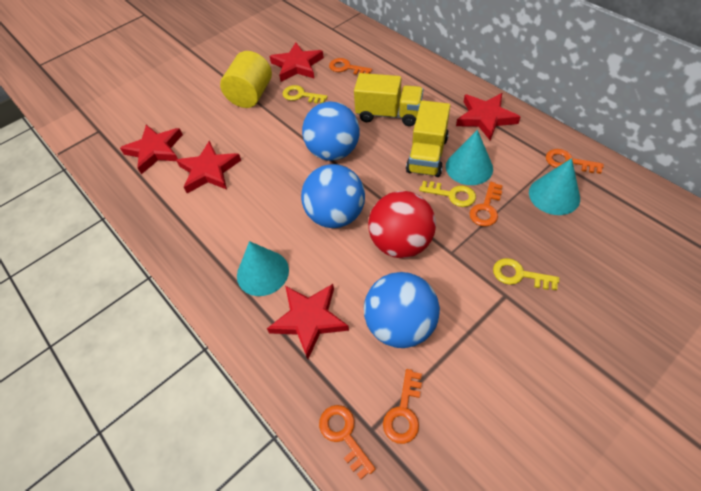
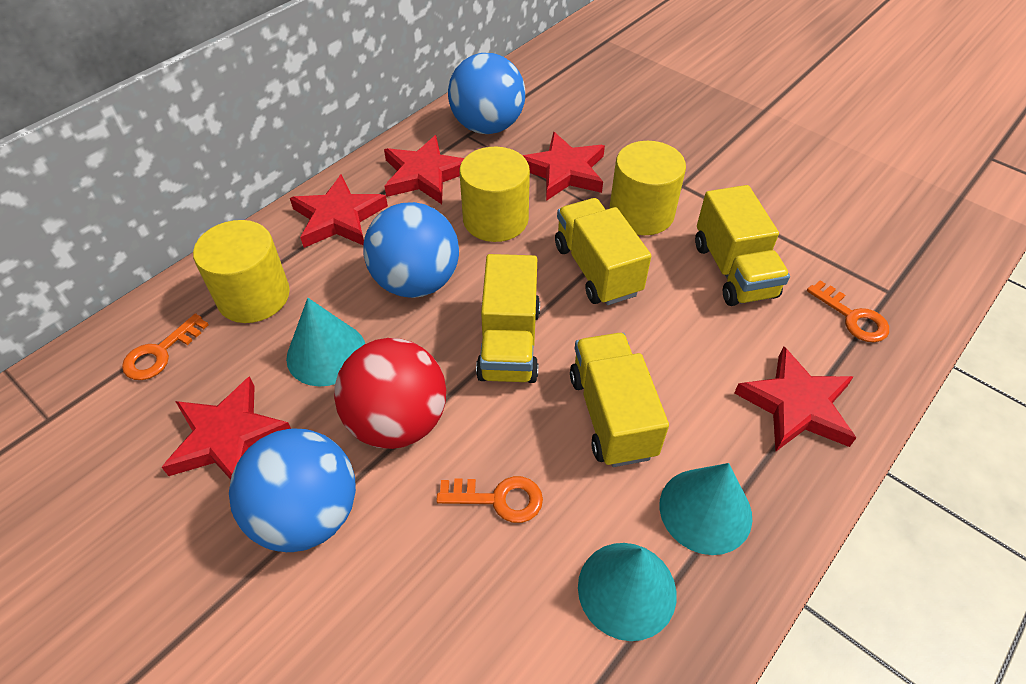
orange key: 5 -> 3
yellow cylinder: 1 -> 3
yellow key: 3 -> 0
yellow truck: 2 -> 4

